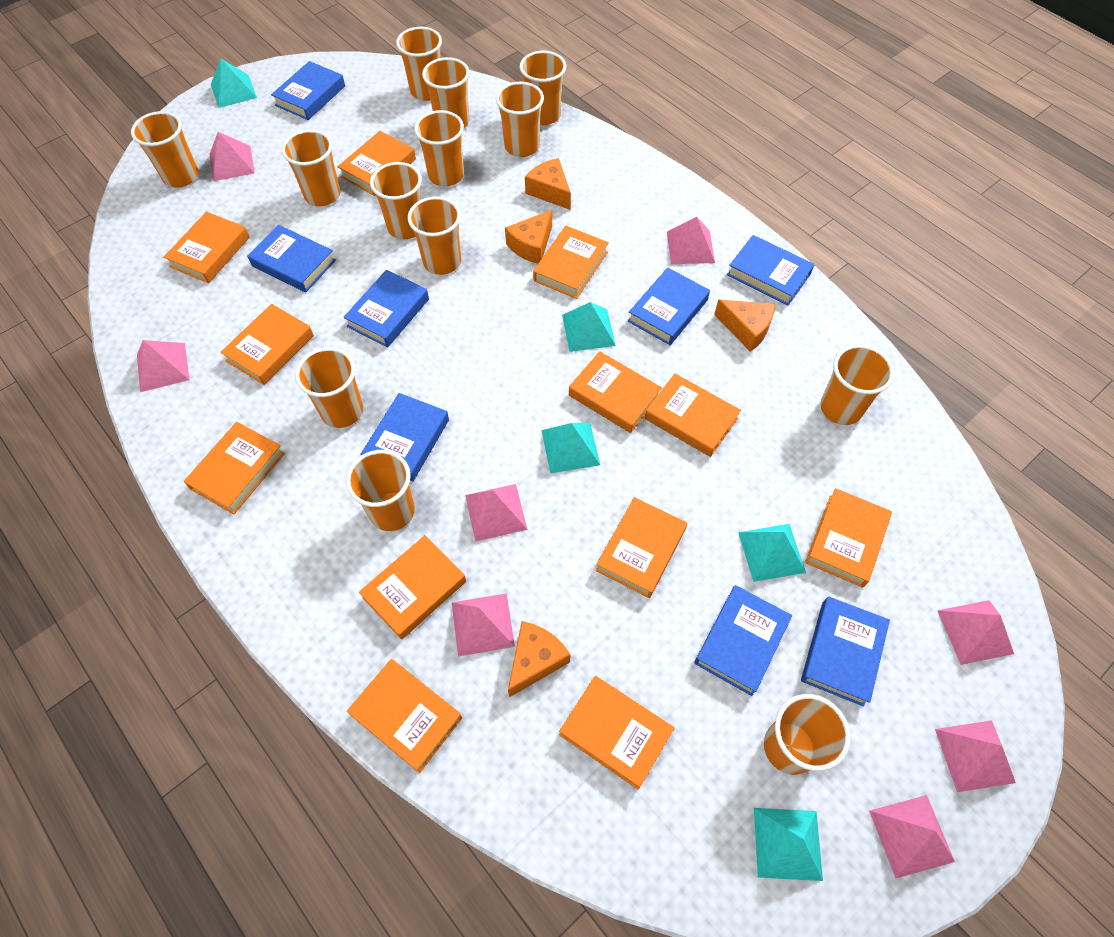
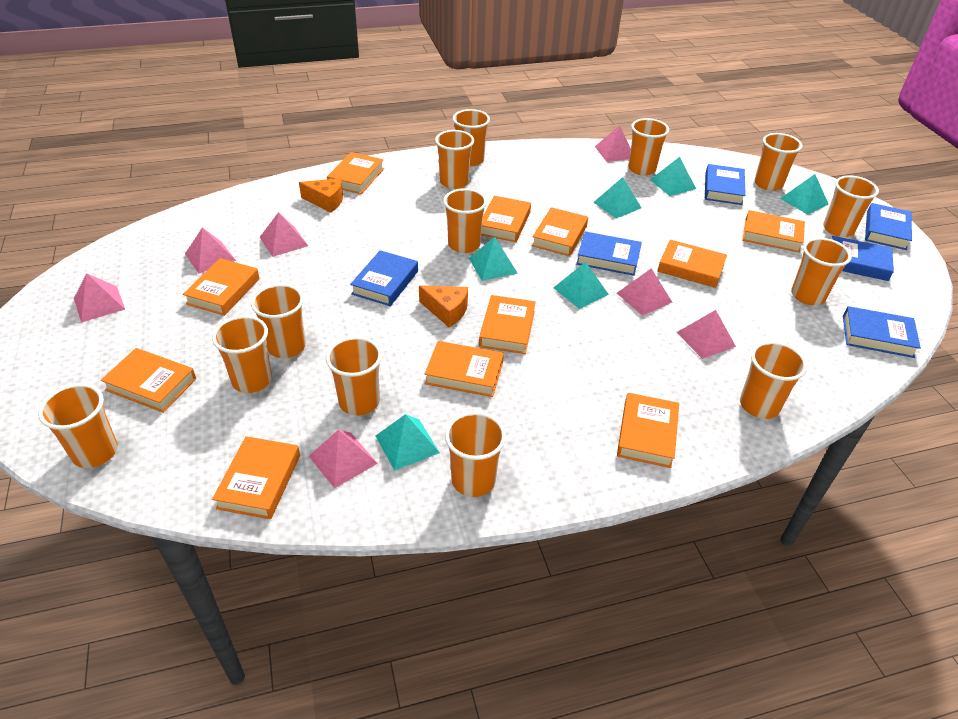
blue book: 8 -> 6
orange book: 12 -> 11
orange cheese: 4 -> 2
pink pyramid: 8 -> 7
turquoise pyramid: 5 -> 6

